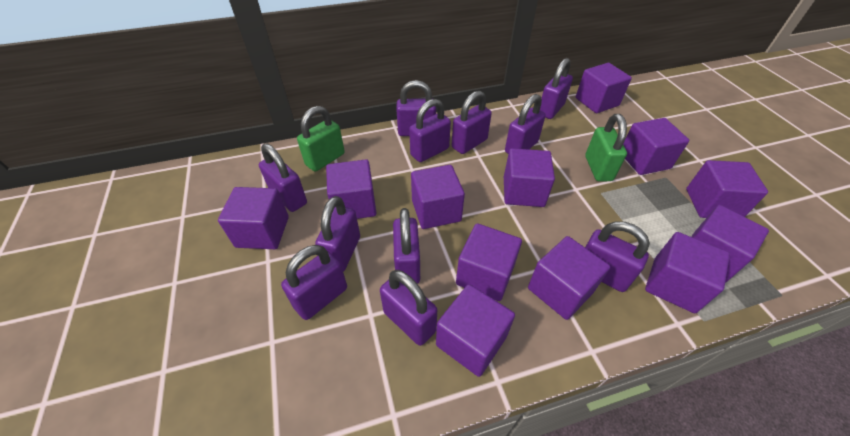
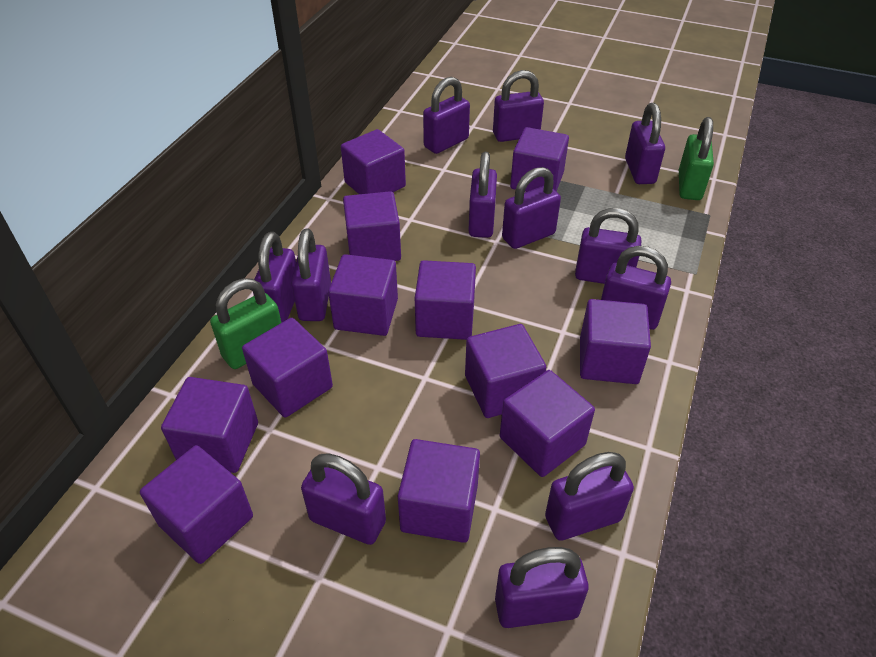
purple padlock: 11 -> 12

